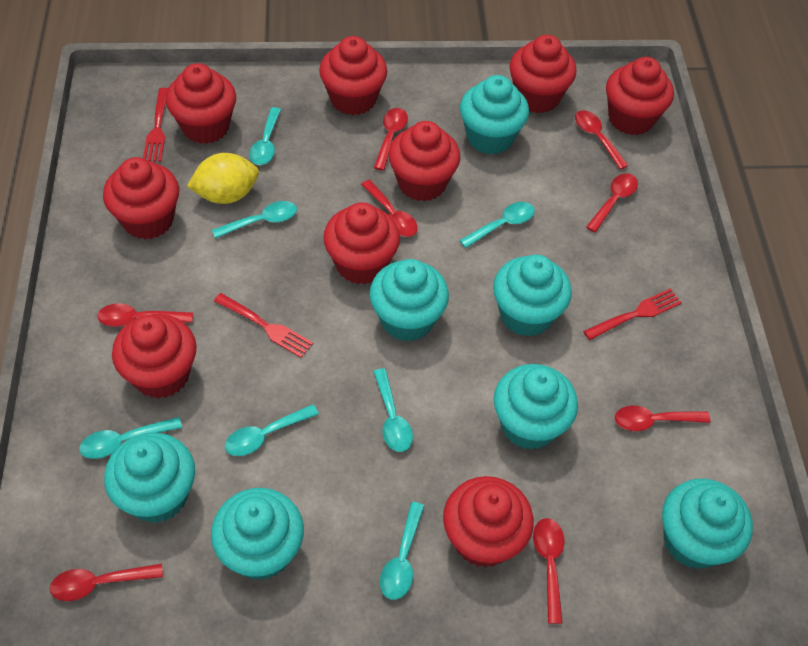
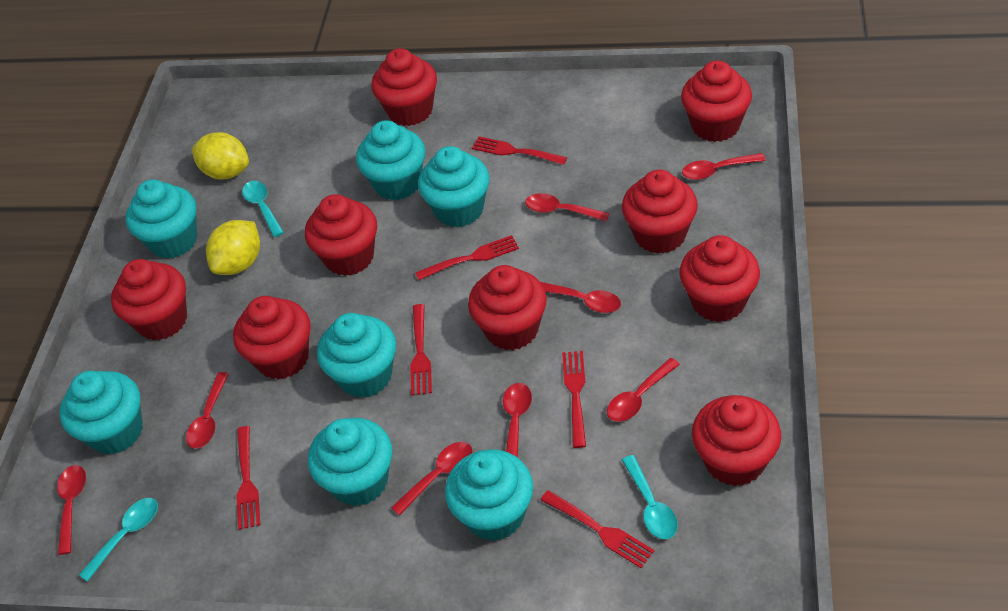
red fork: 3 -> 6
turquoise spoon: 7 -> 3
yellow lemon: 1 -> 2

